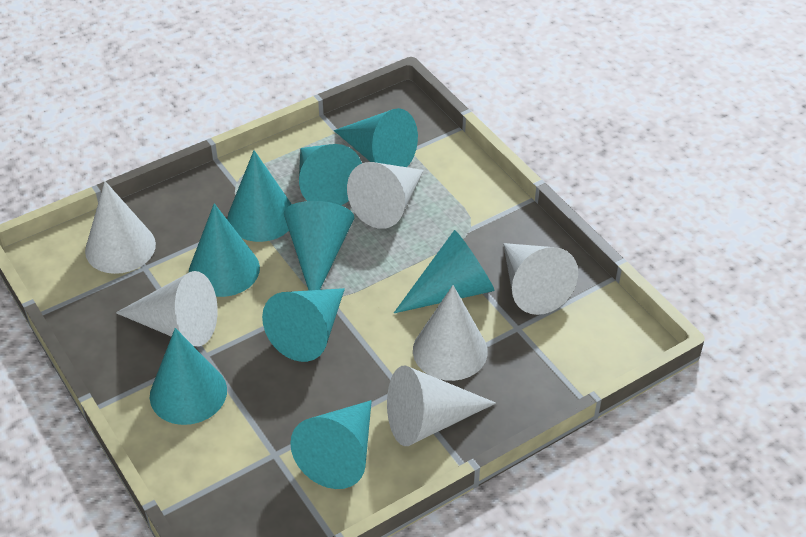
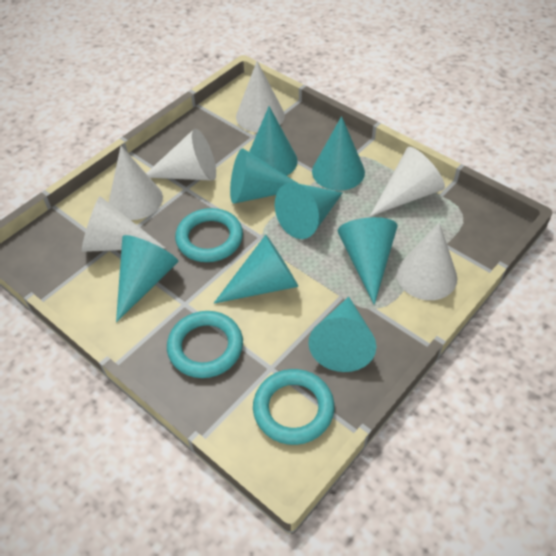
turquoise cone: 9 -> 8
turquoise ring: 0 -> 3

